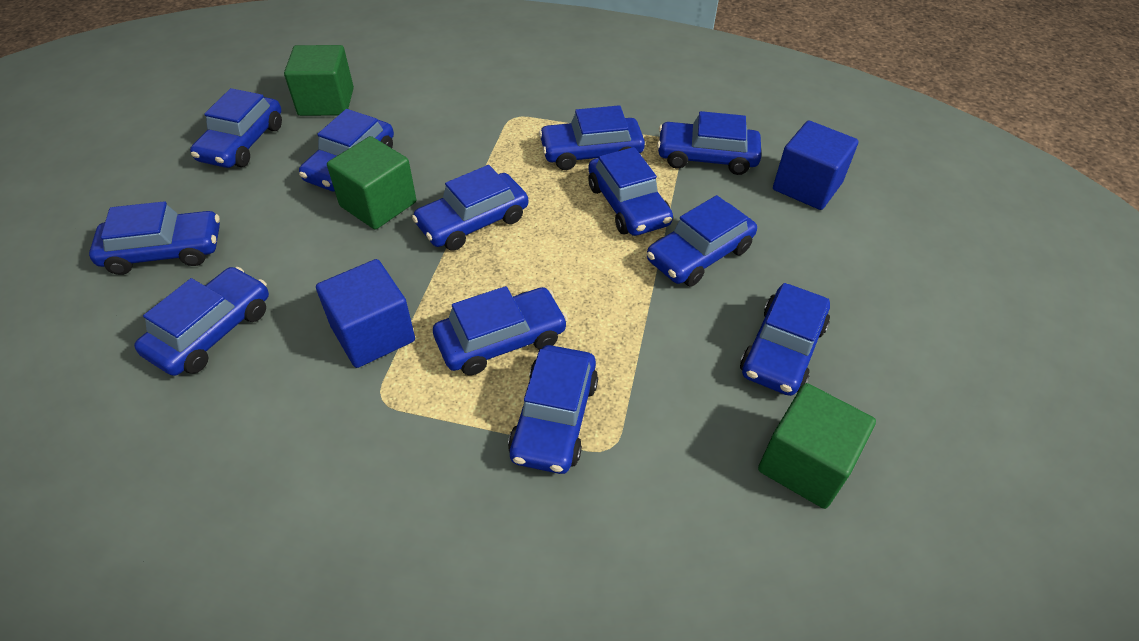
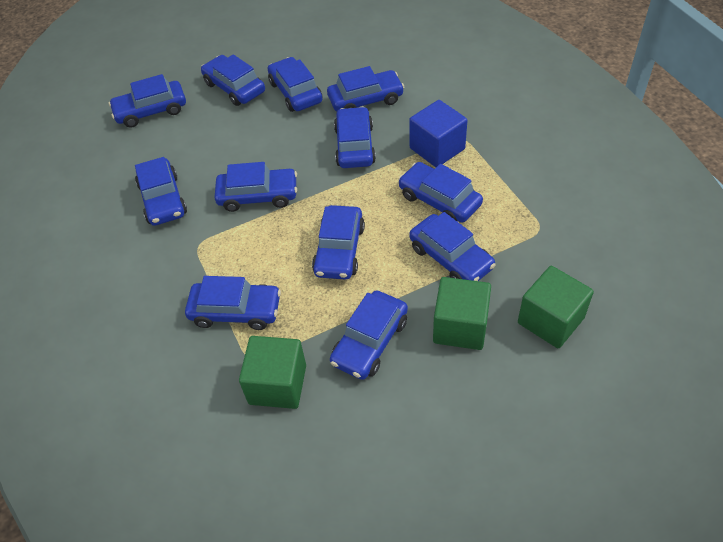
blue cube: 2 -> 1

